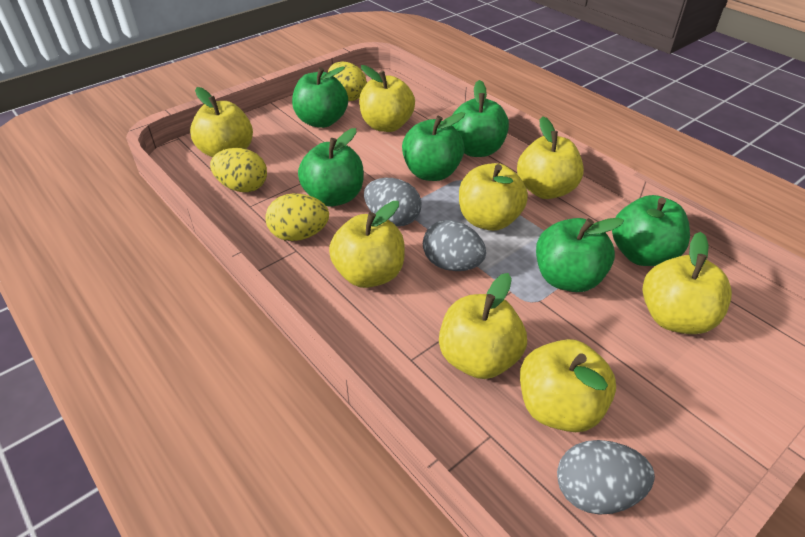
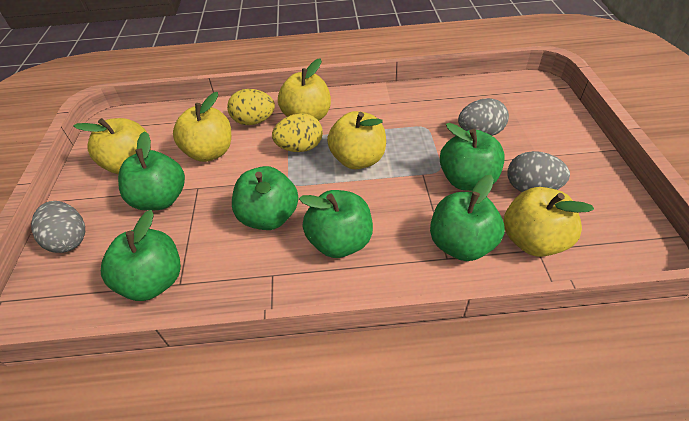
yellow apple: 8 -> 5
yellow egg: 3 -> 2

